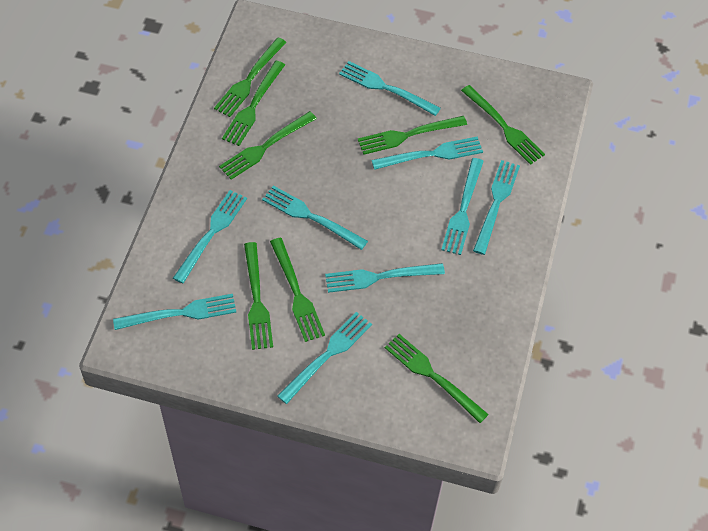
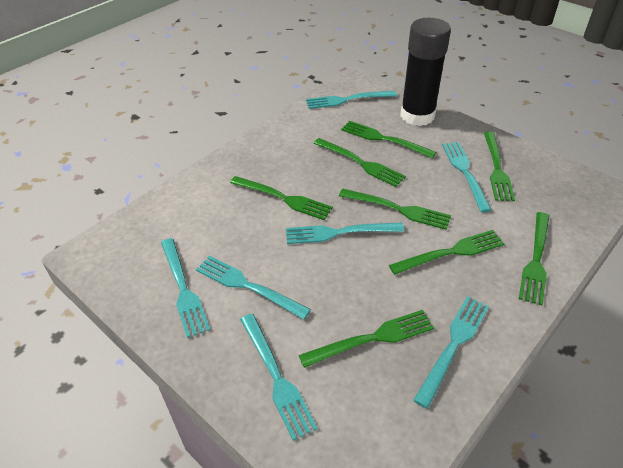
black glue stick: 0 -> 1
turquoise fork: 9 -> 7

